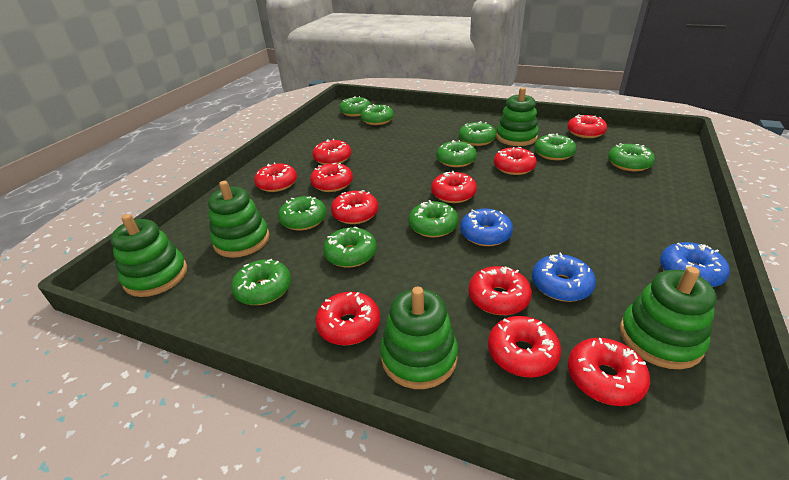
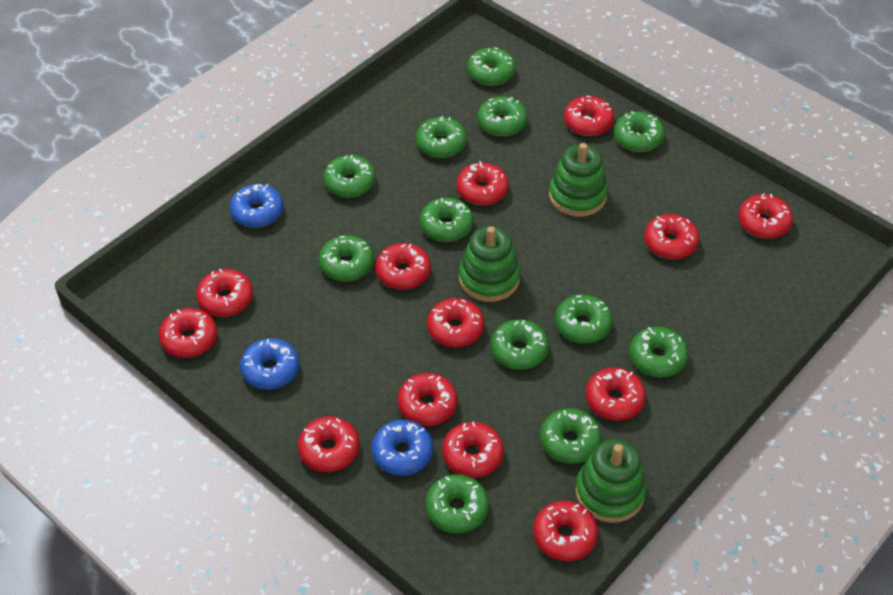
green donut: 10 -> 12
green stacking toy: 5 -> 3
red donut: 11 -> 13

